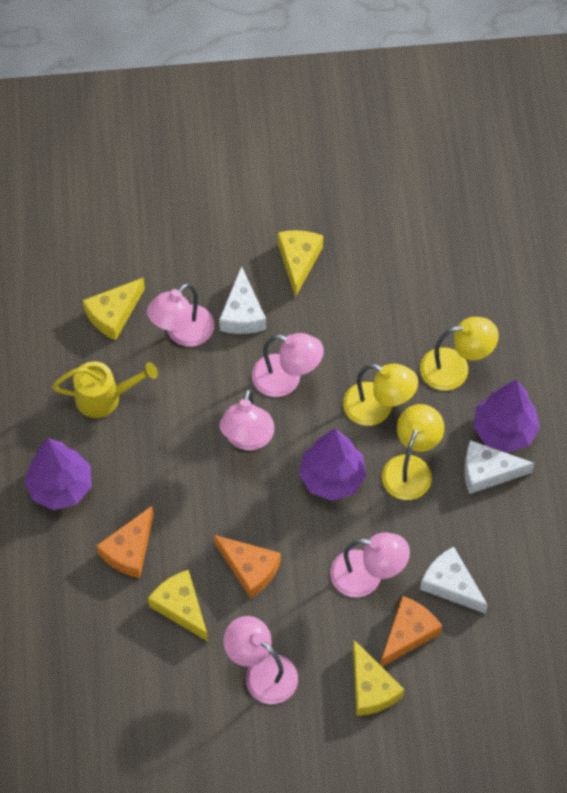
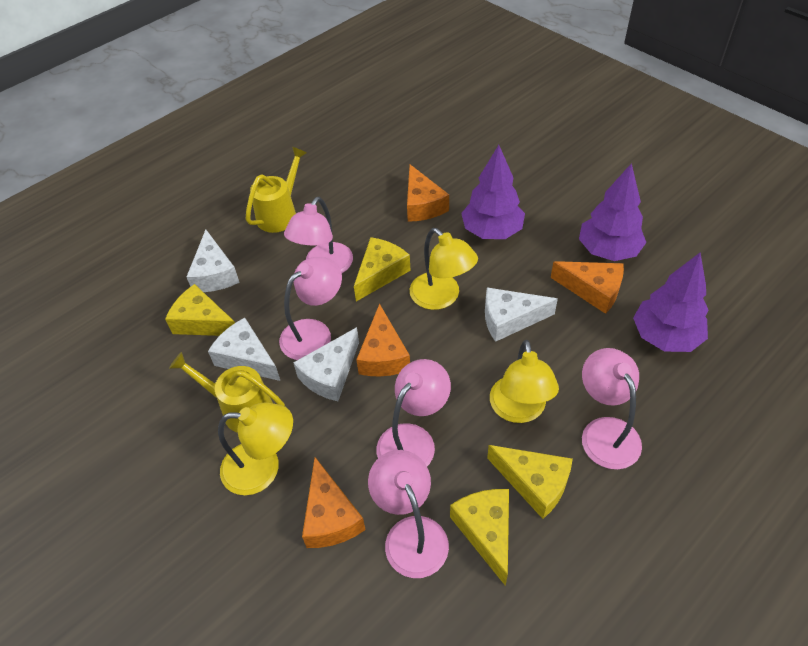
orange cheese: 3 -> 4
white cheese: 3 -> 4
yellow watering can: 1 -> 2

